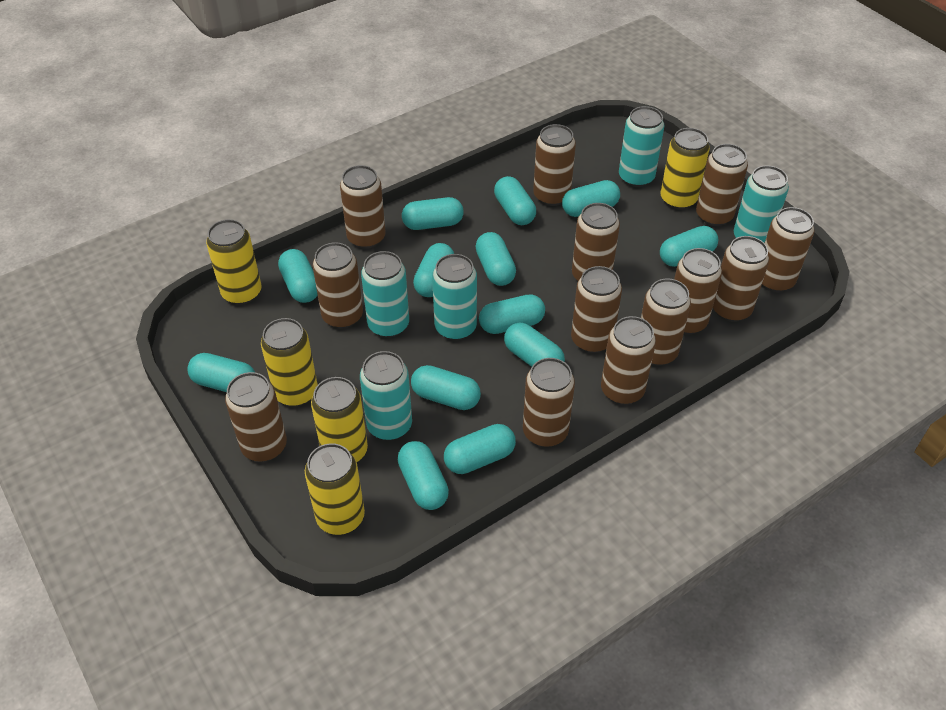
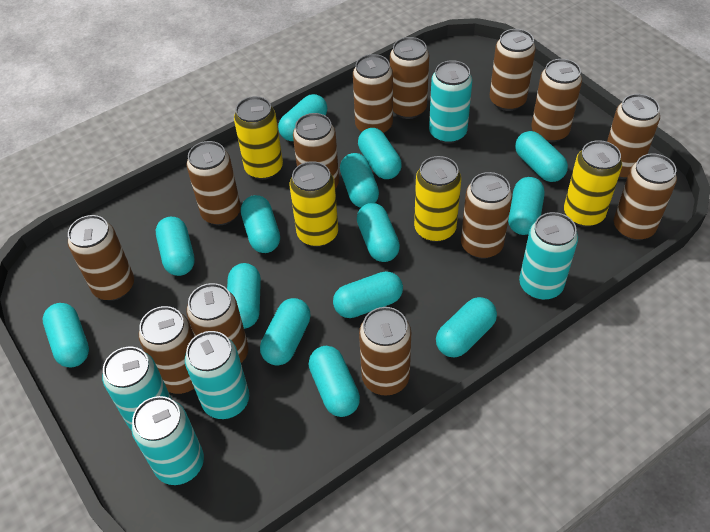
turquoise capsule: 13 -> 14
yellow can: 5 -> 4

